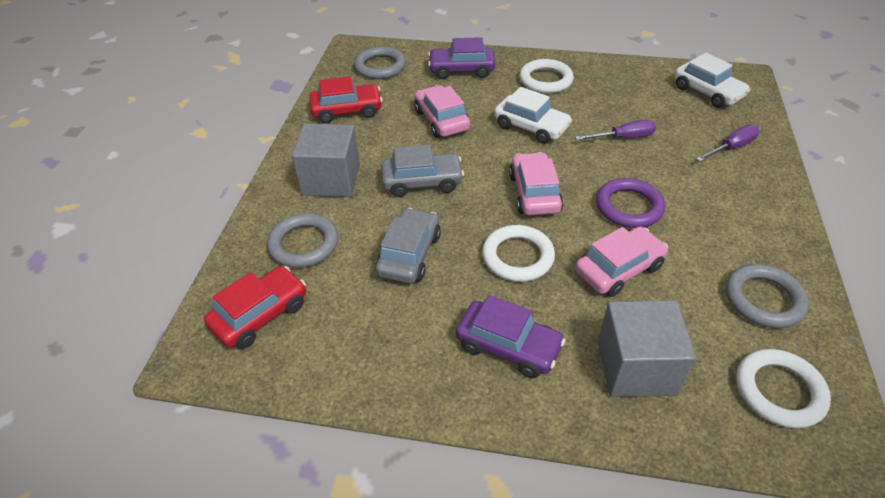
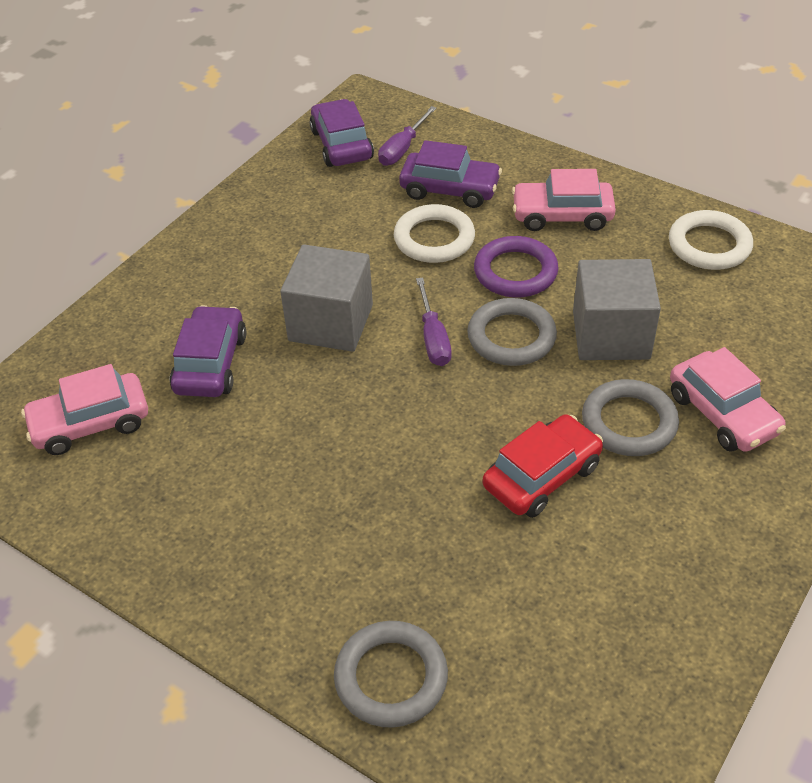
grey car: 2 -> 0
purple car: 2 -> 3
red car: 2 -> 1
white car: 2 -> 0
white ring: 3 -> 2

